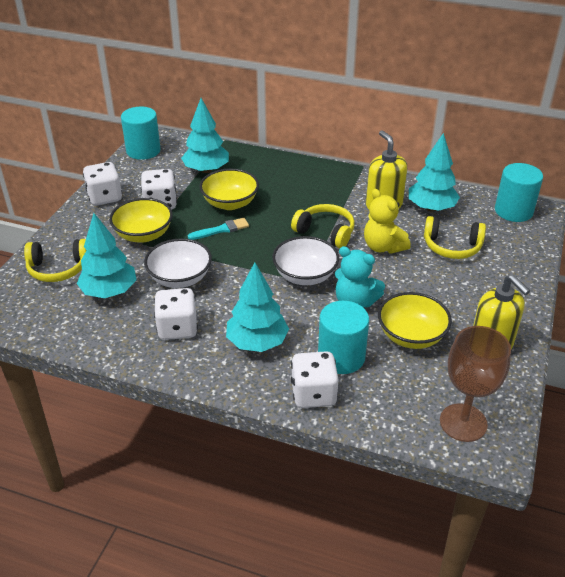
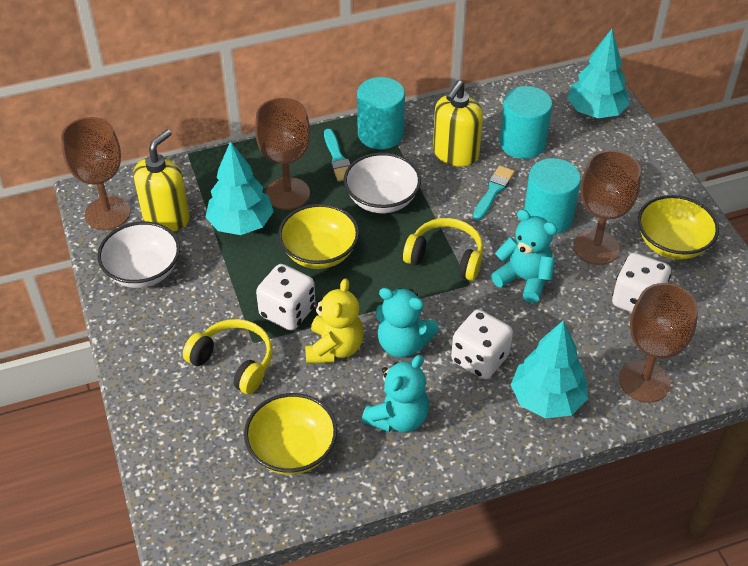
brown goblet: 1 -> 4
turquoise brush: 1 -> 2
turquoise teddy bear: 1 -> 3
turquoise tree: 4 -> 3
white dice: 4 -> 3
yellow headphones: 3 -> 2

